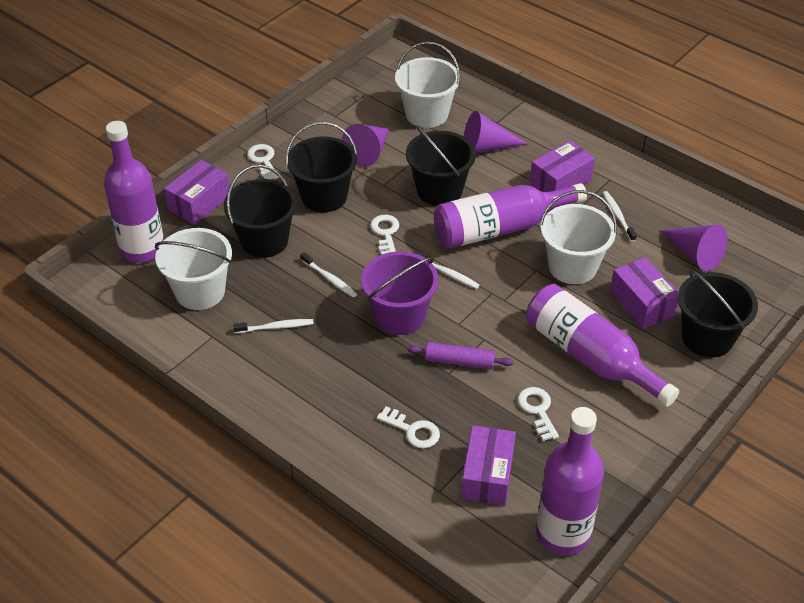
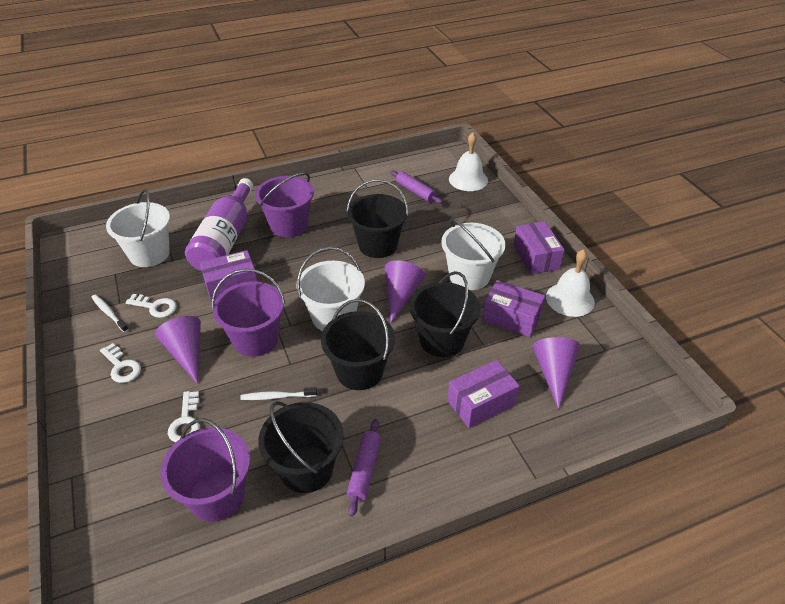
purple bottle: 4 -> 1
purple bucket: 1 -> 3
purple rolling pin: 1 -> 2
white bell: 0 -> 2
white key: 4 -> 3
white toothbrush: 4 -> 2

